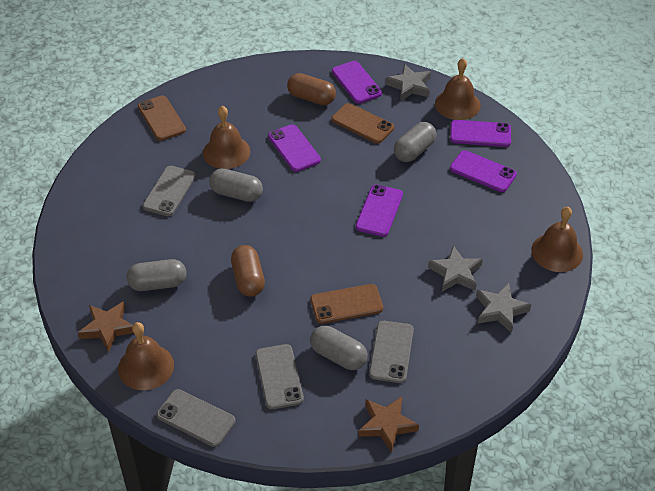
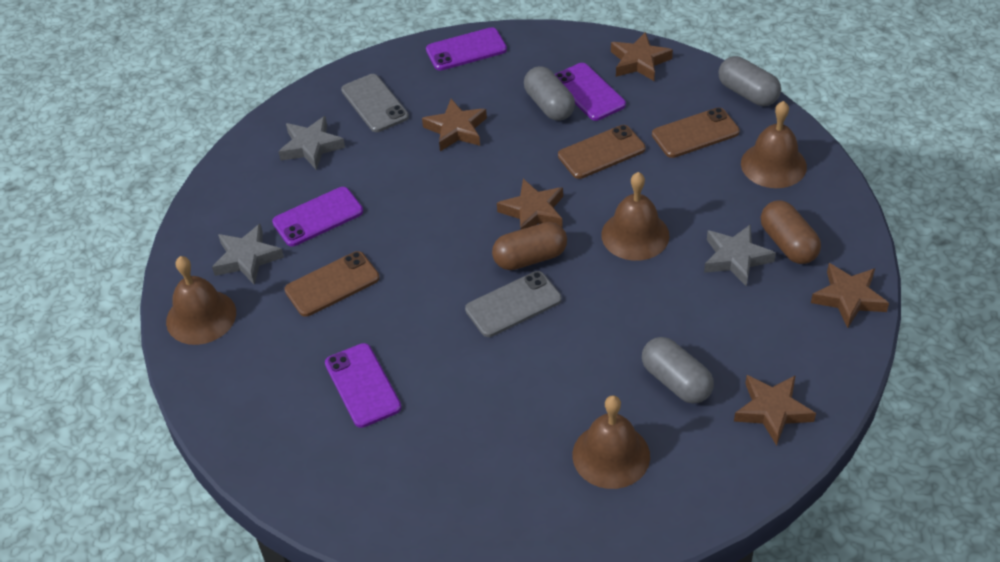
brown star: 2 -> 5
grey capsule: 4 -> 3
grey phone: 4 -> 2
purple phone: 5 -> 4

